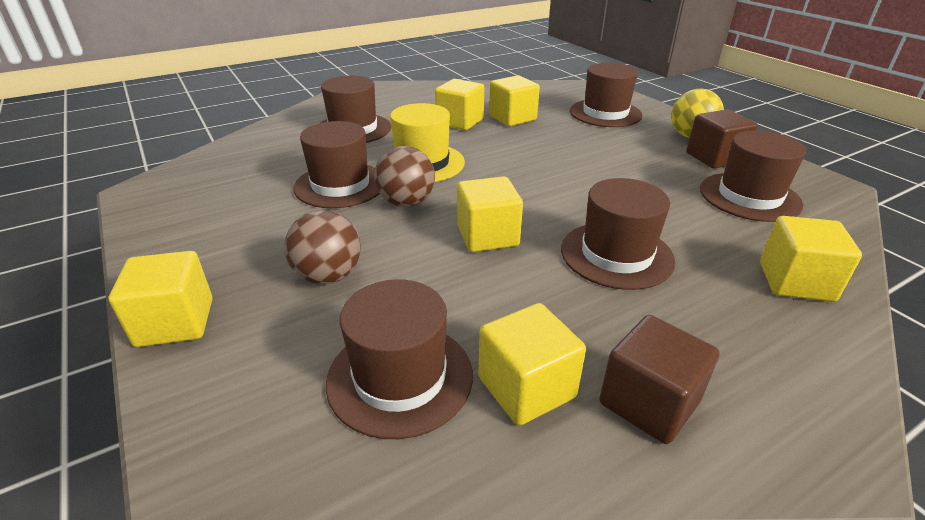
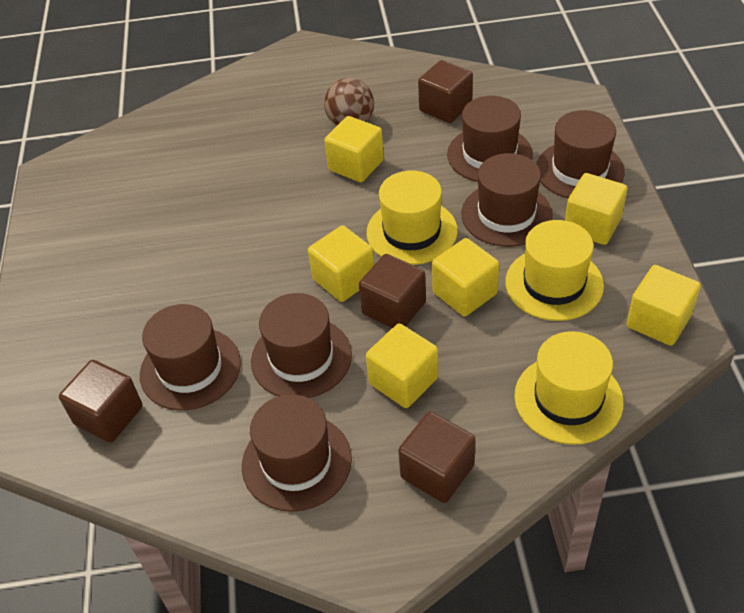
brown ball: 2 -> 1
brown cube: 2 -> 4
yellow ball: 1 -> 0
yellow hat: 1 -> 3

